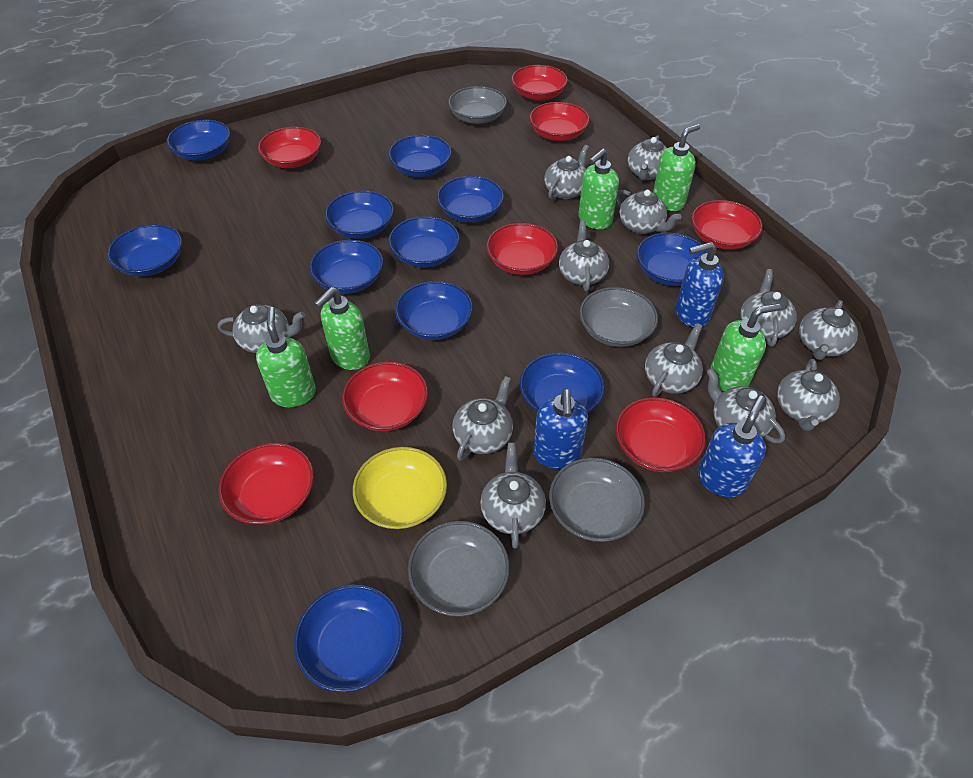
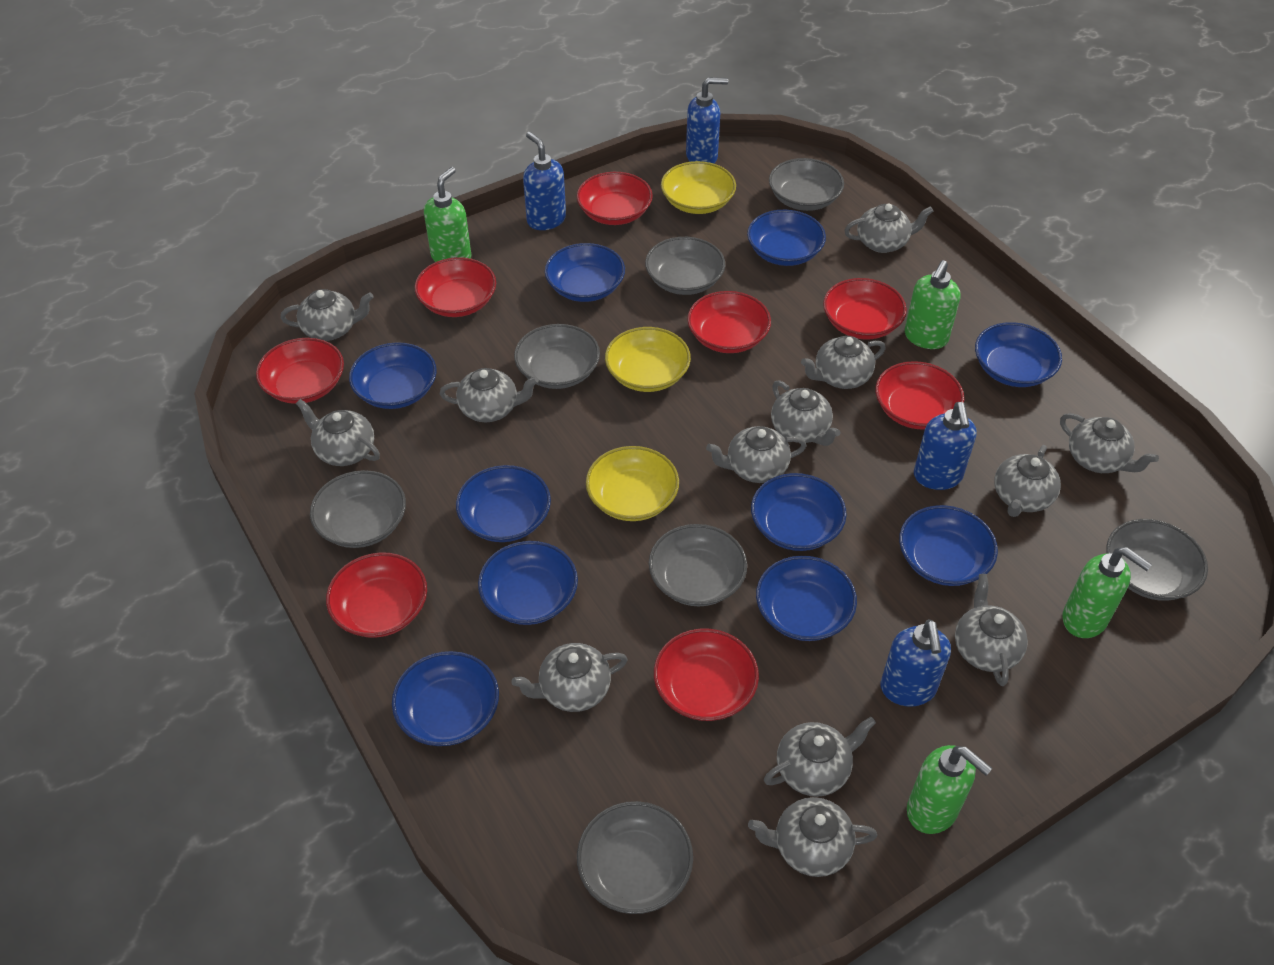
blue bowl: 11 -> 10
blue soap dispenser: 3 -> 4
green soap dispenser: 5 -> 4
grey bowl: 4 -> 7
grey teapot: 12 -> 13
yellow bowl: 1 -> 3

